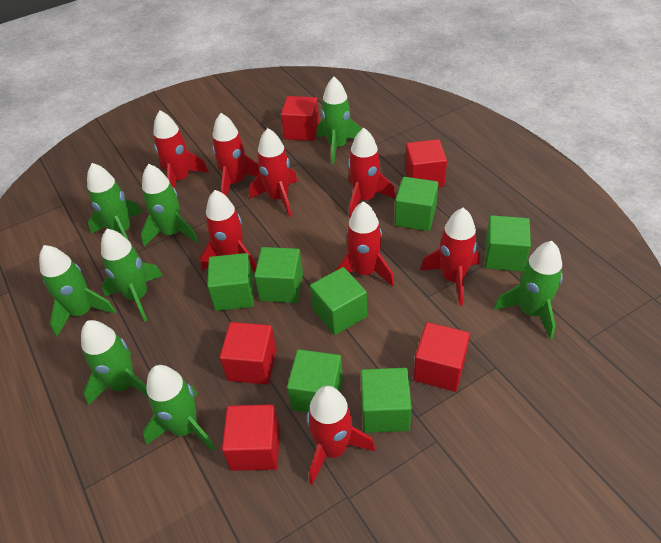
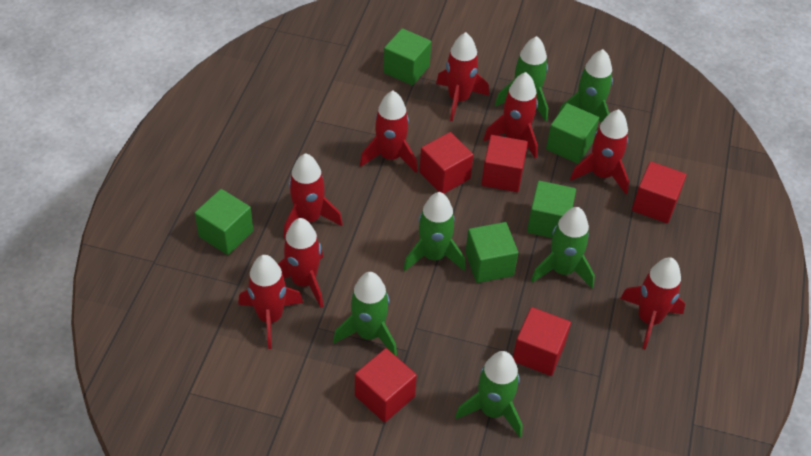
green cube: 7 -> 5
green rocket: 8 -> 6

